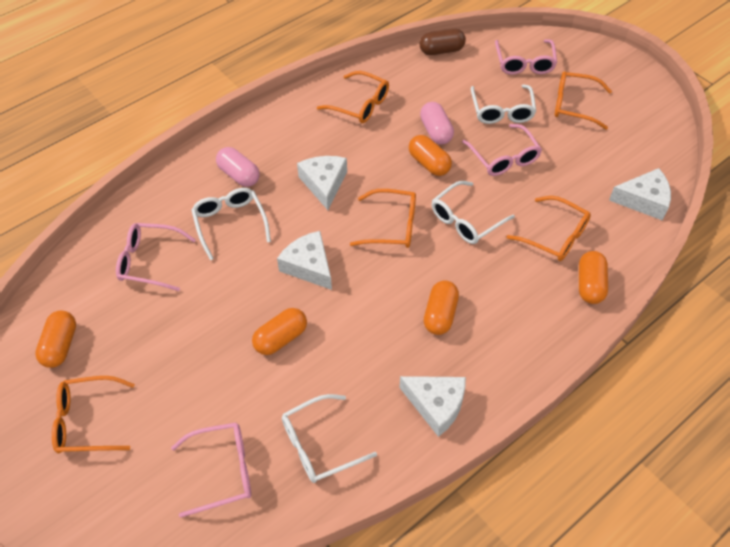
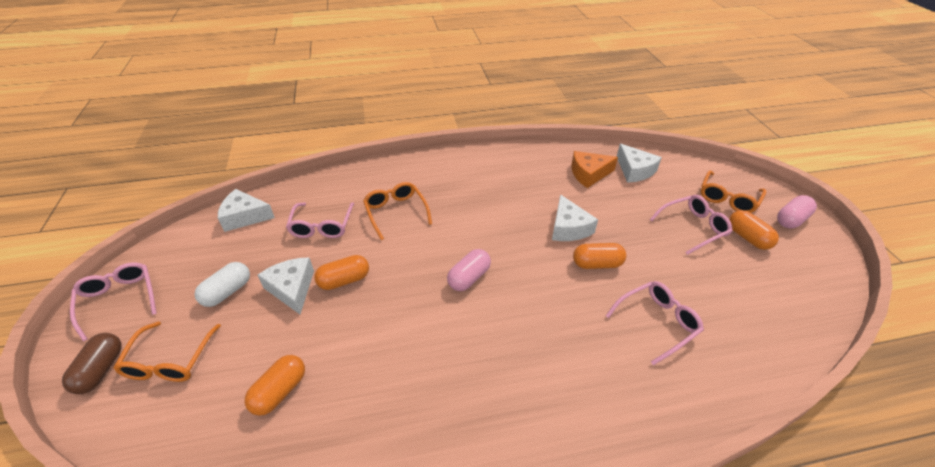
orange capsule: 5 -> 4
orange cheese: 0 -> 1
orange glasses: 5 -> 3
white capsule: 0 -> 1
white glasses: 4 -> 0

